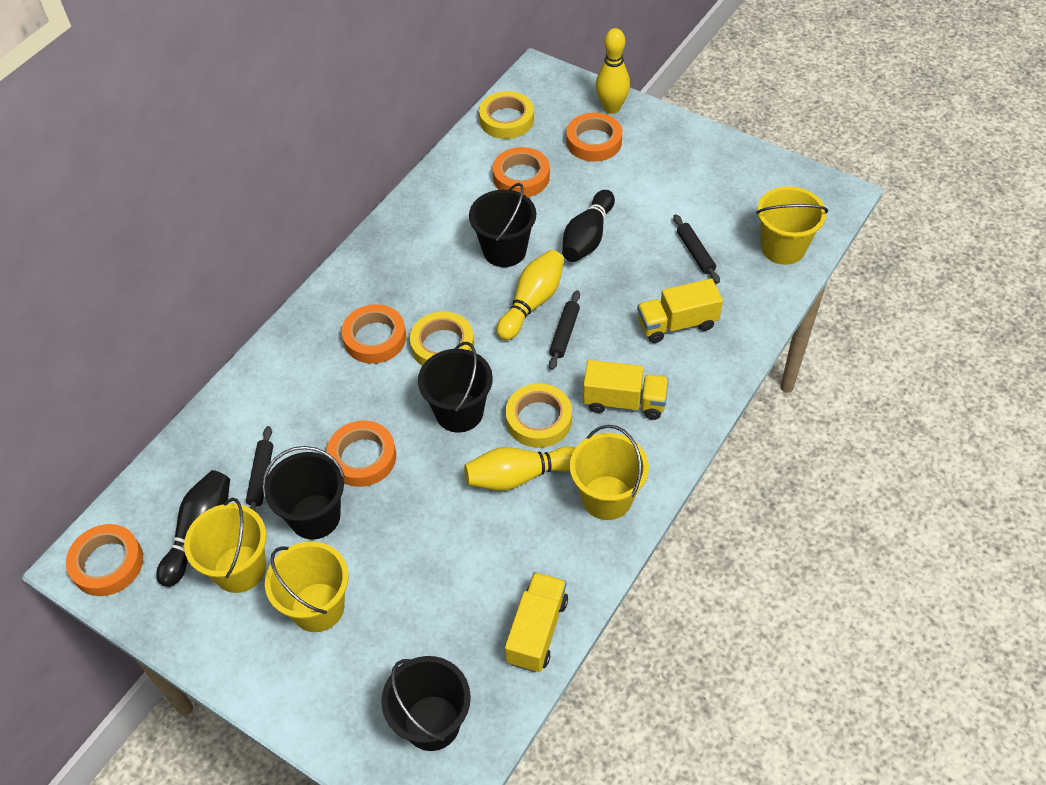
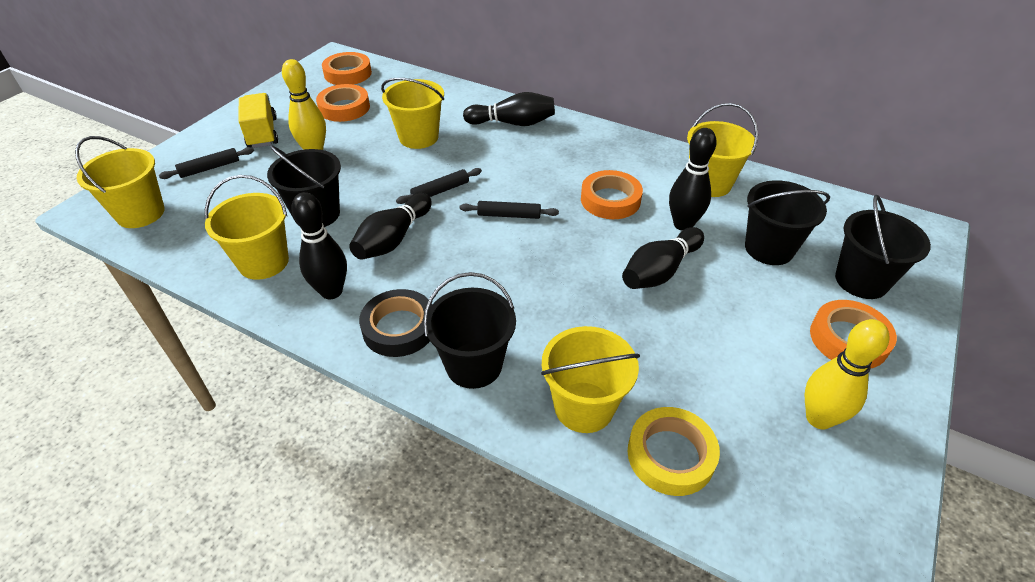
black bowling pin: 2 -> 5
black tape: 0 -> 1
orange tape: 5 -> 4
yellow bowling pin: 3 -> 2
yellow bucket: 4 -> 5
yellow tape: 3 -> 1
yellow truck: 3 -> 1

